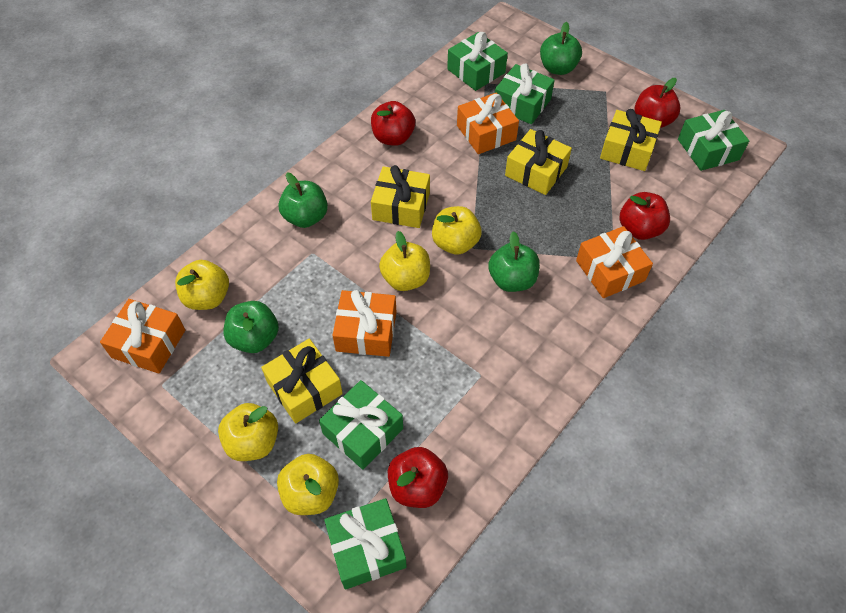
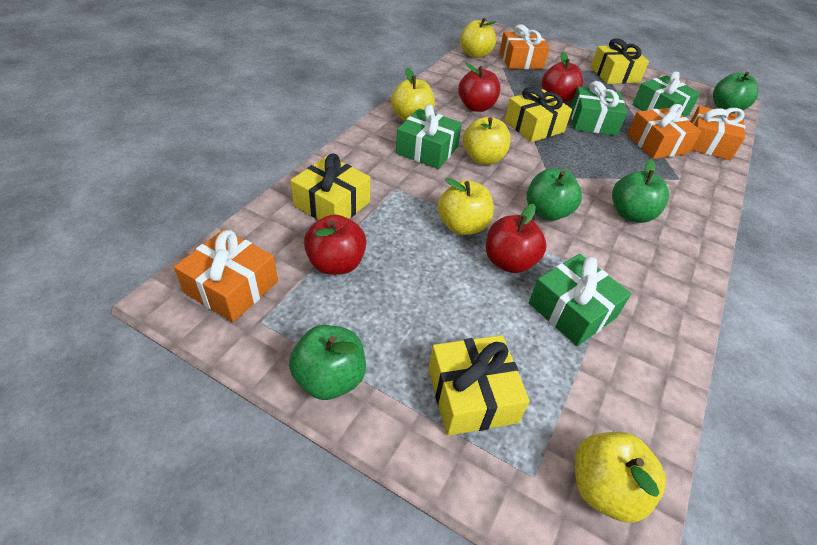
green gift: 5 -> 4

